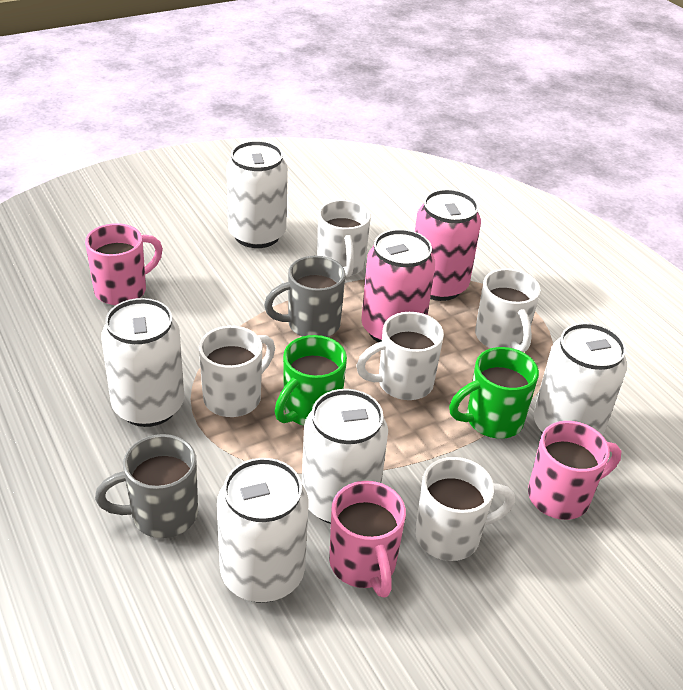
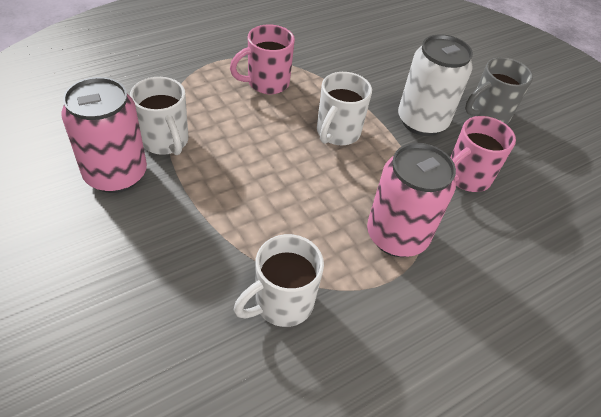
green mug: 2 -> 0
grey mug: 2 -> 1
pink mug: 3 -> 2
white can: 5 -> 1
white mug: 5 -> 3

